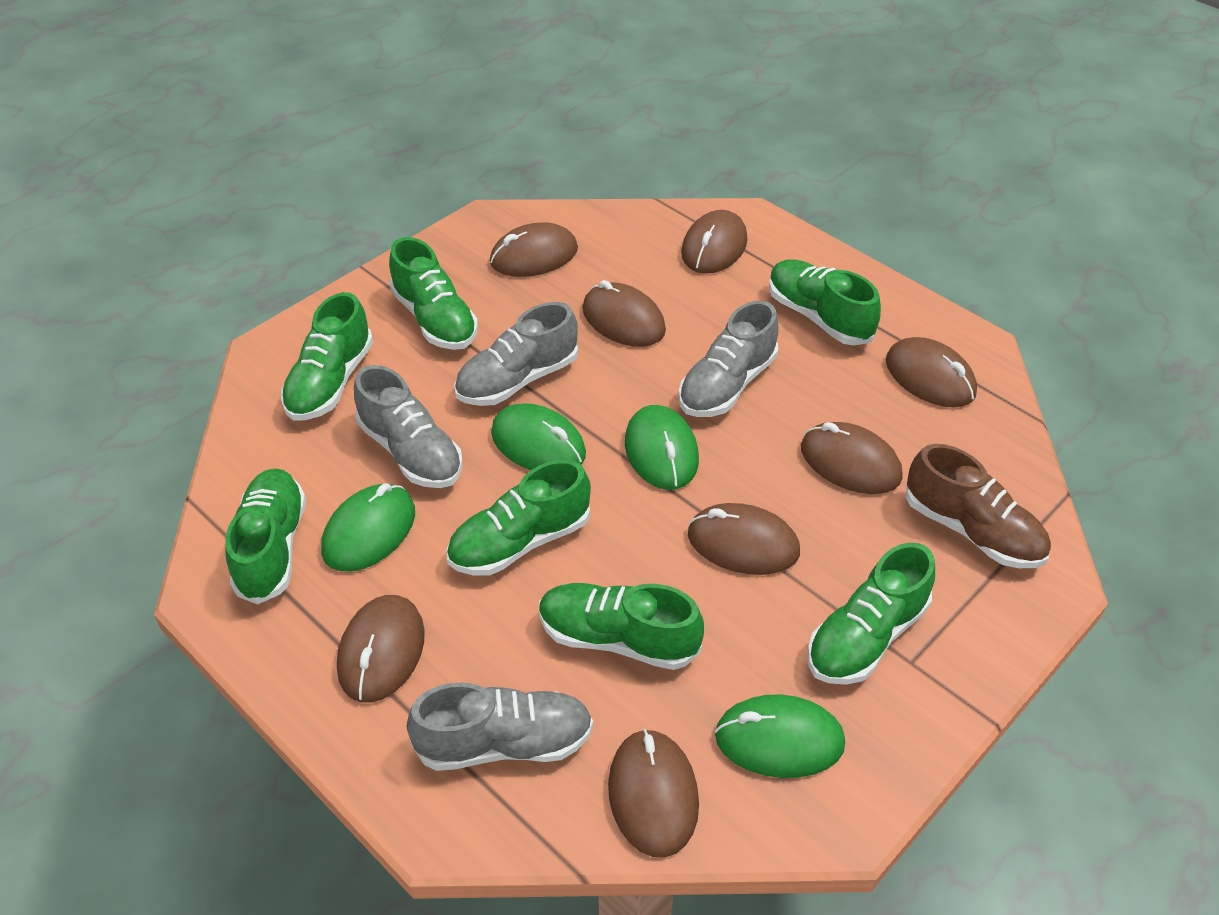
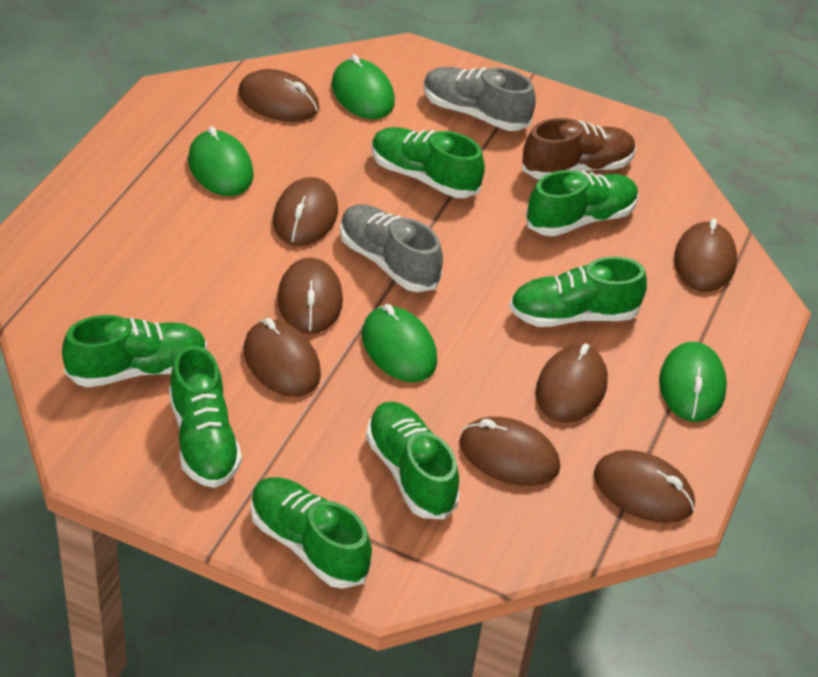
grey shoe: 4 -> 2

